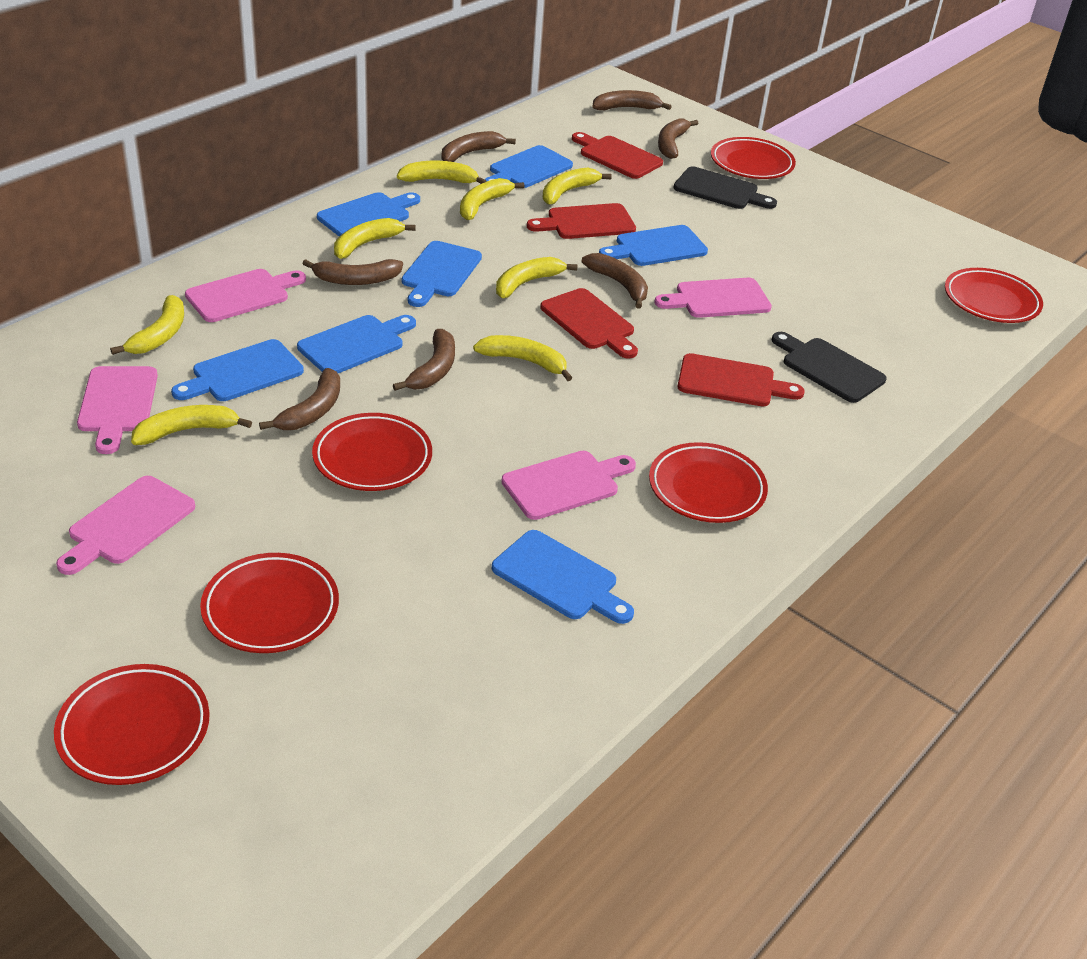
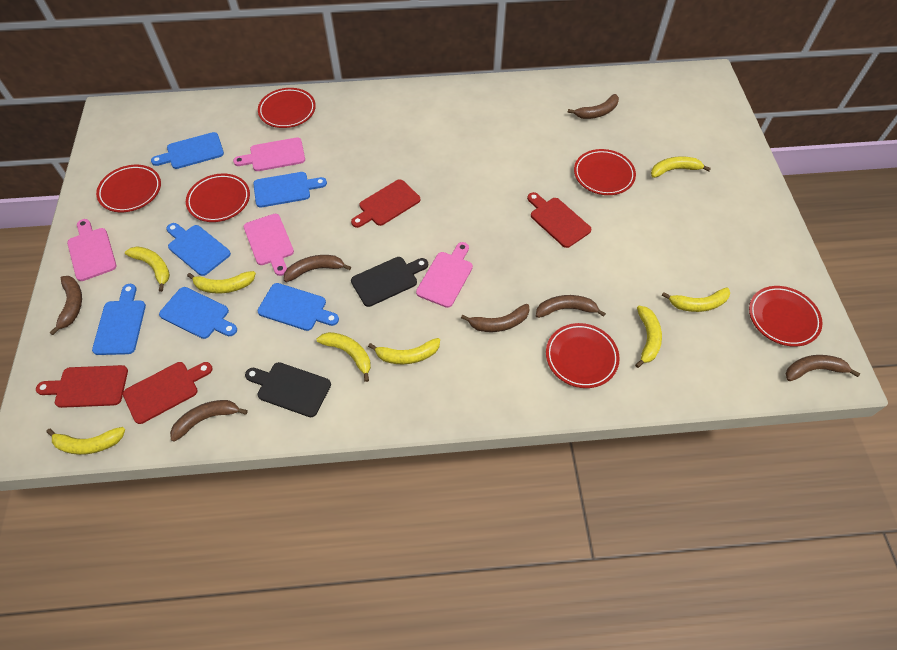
blue cutting board: 7 -> 6
pink cutting board: 5 -> 4

